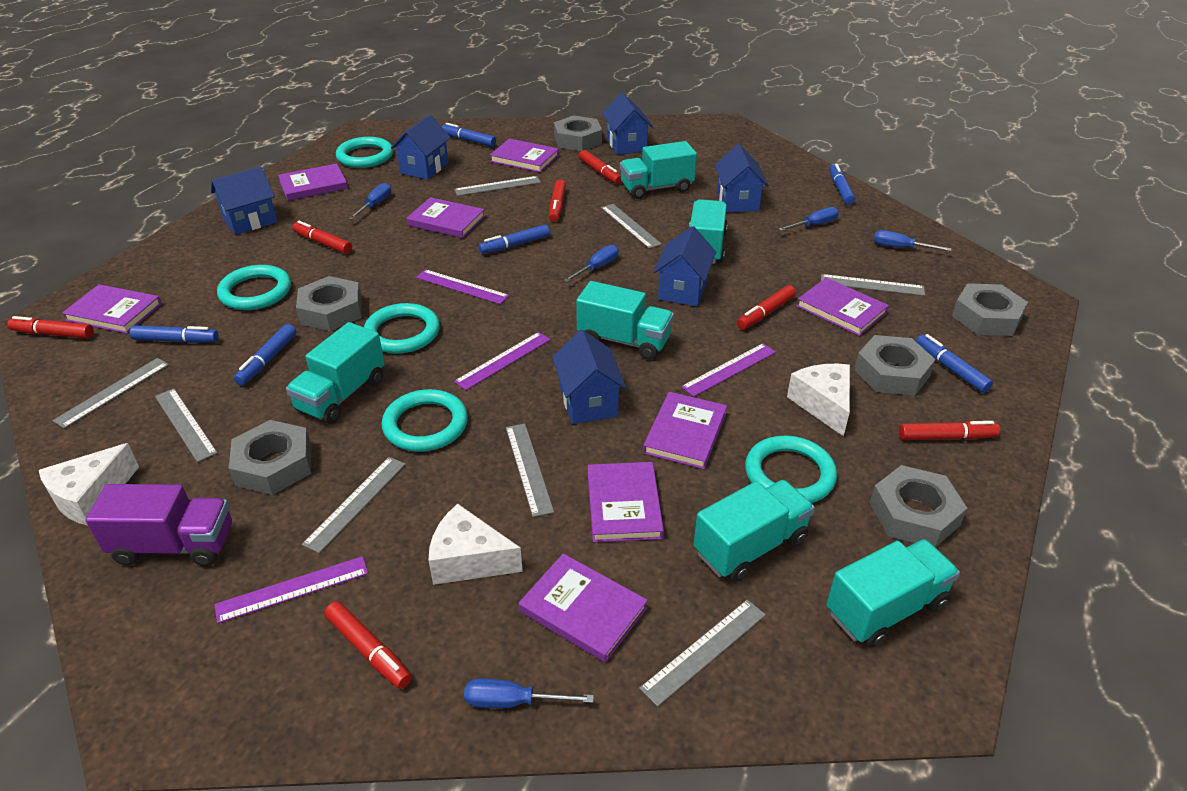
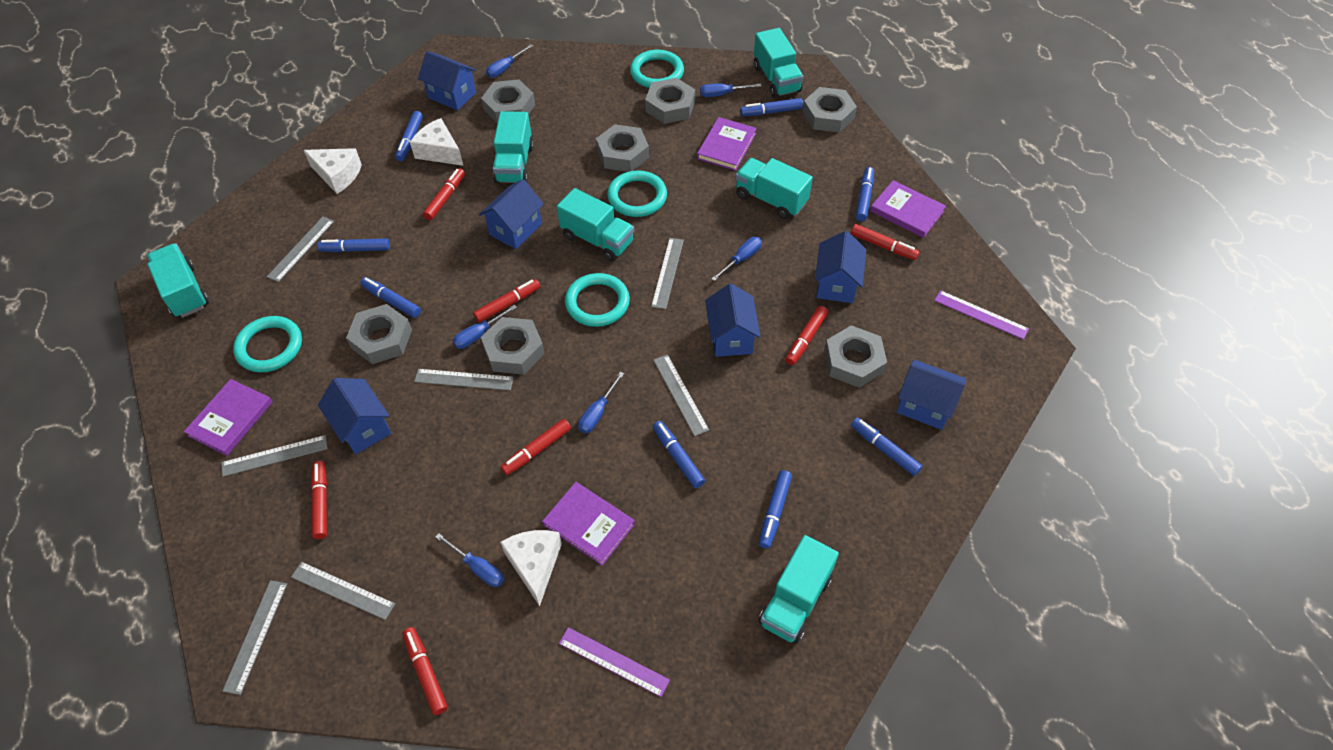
blue marker: 6 -> 8
blue screwdriver: 5 -> 6
grey nut: 6 -> 7
grey ruler: 8 -> 7
purple book: 8 -> 4
purple ruler: 4 -> 2
purple truck: 1 -> 0
turquoise ring: 5 -> 4

